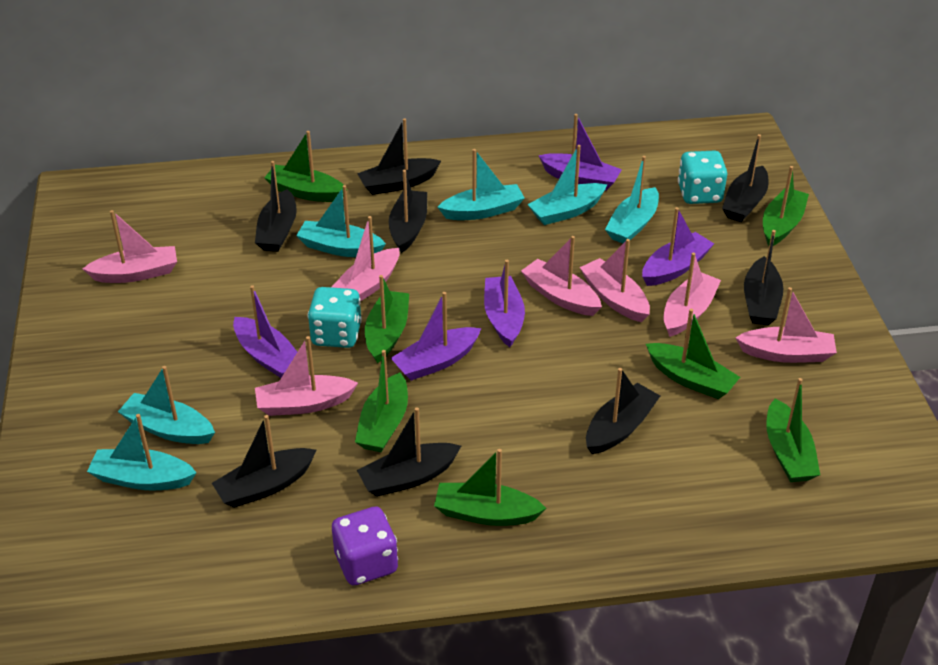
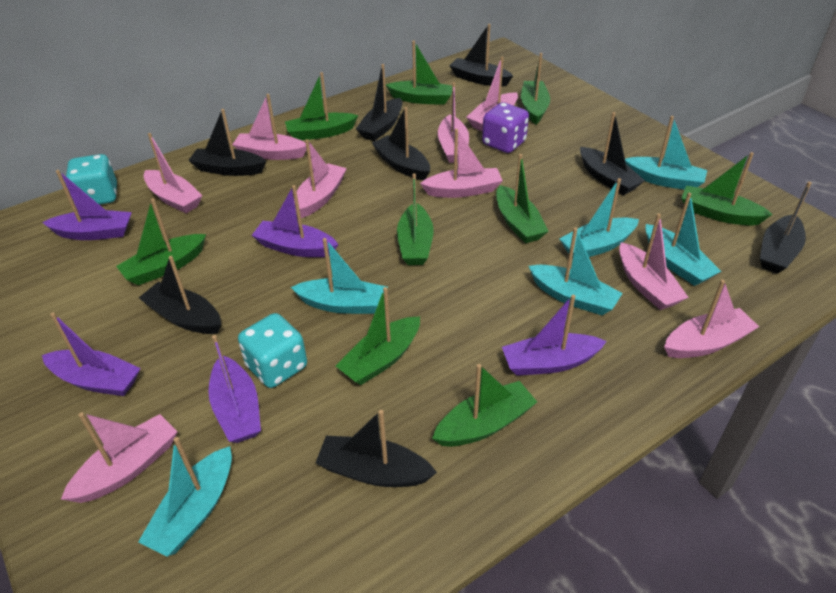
green boat: 7 -> 9
pink boat: 7 -> 9

